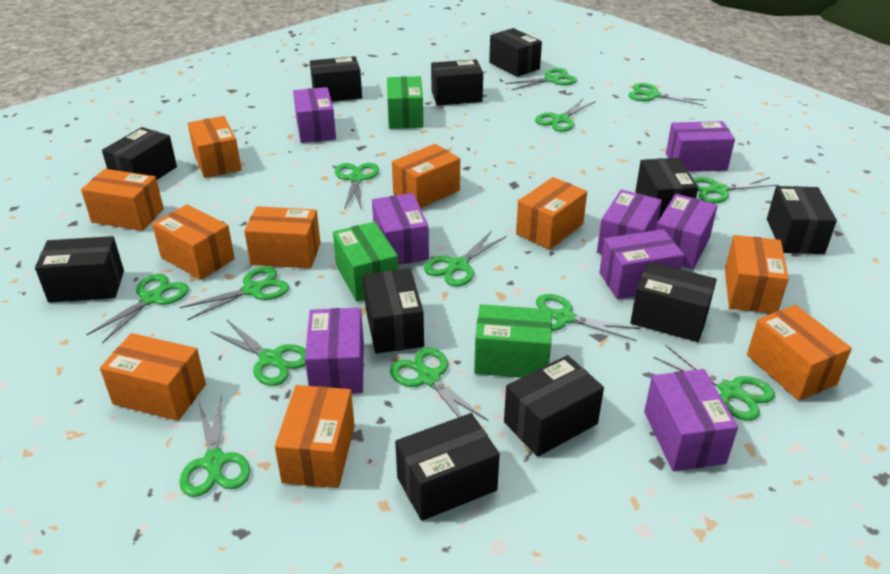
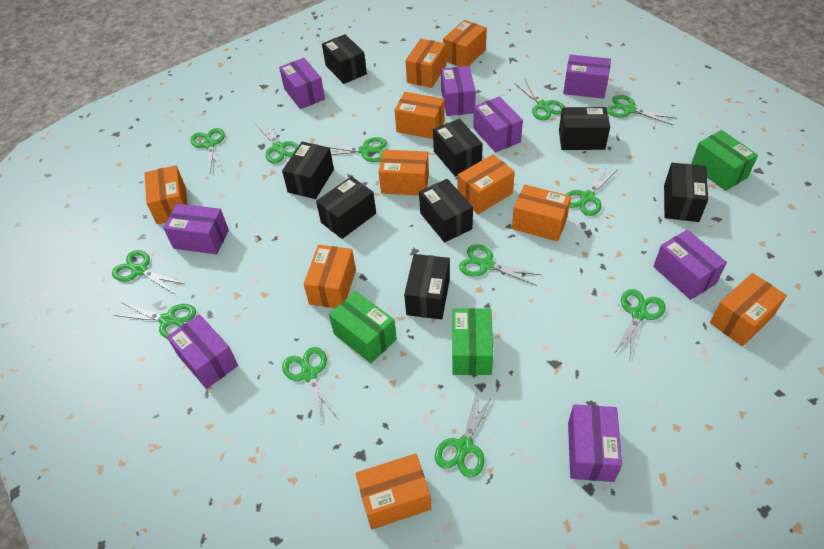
black box: 11 -> 8
green scissors: 13 -> 12

